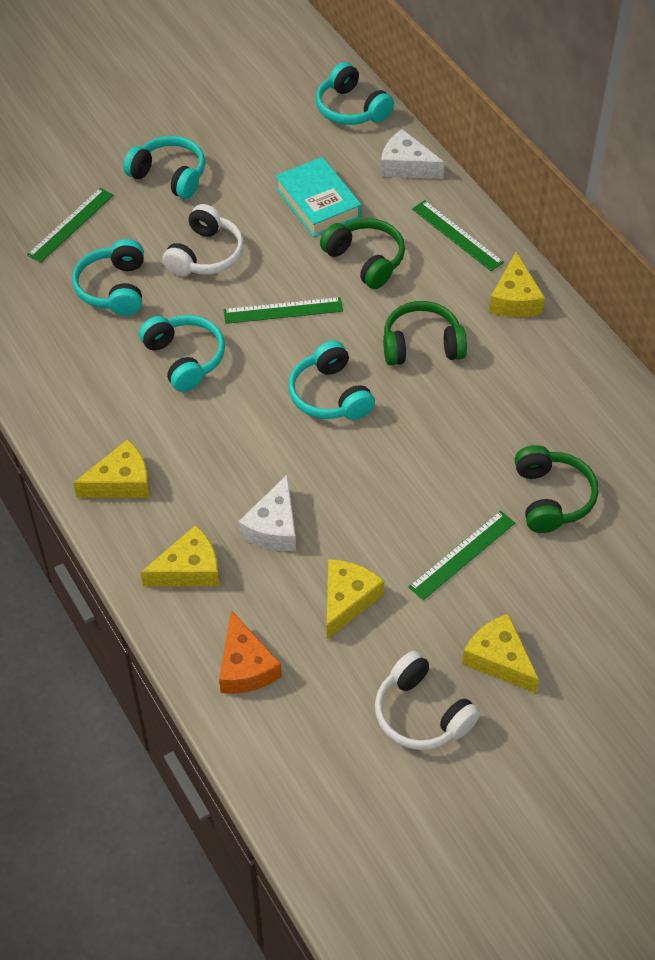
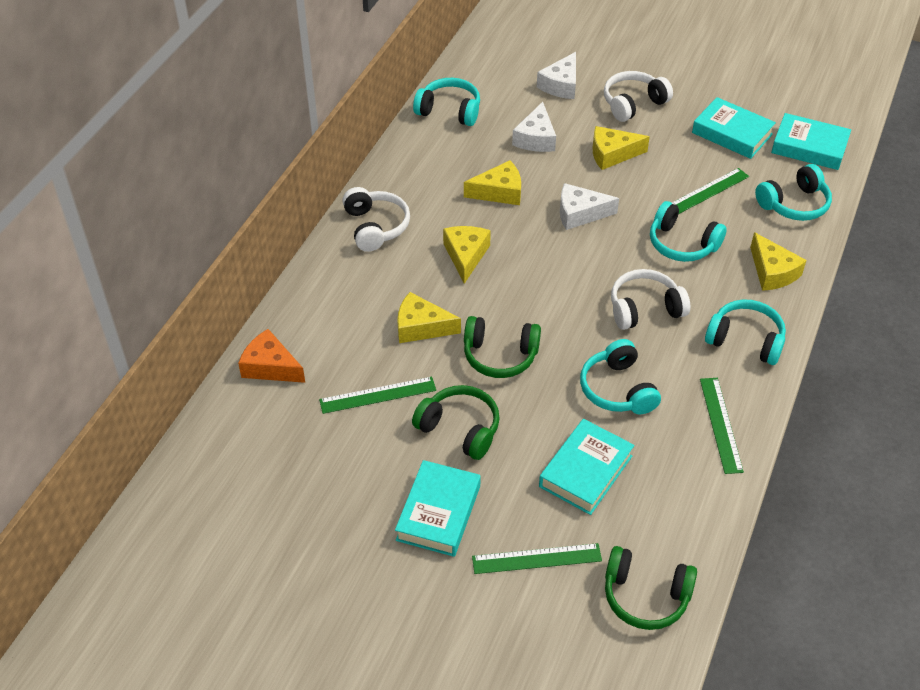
turquoise book: 1 -> 4
white cheese: 2 -> 3
white headphones: 2 -> 3

